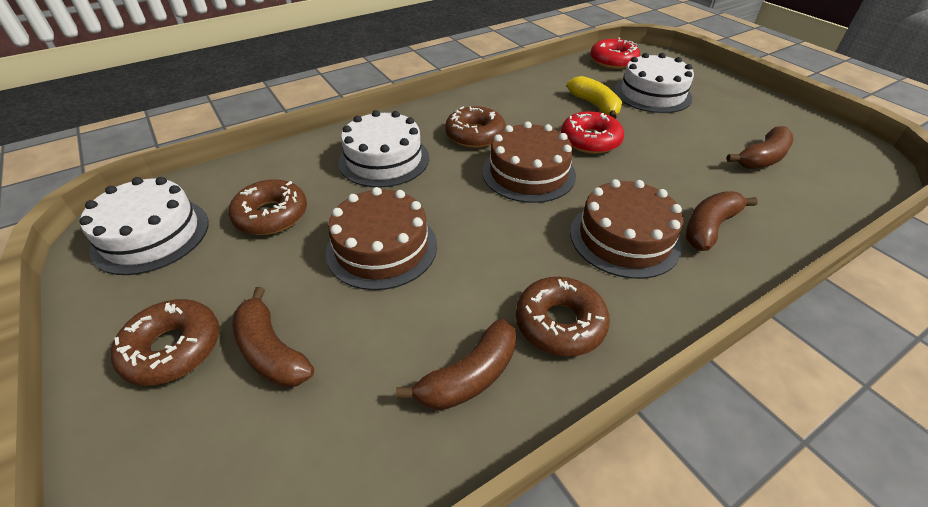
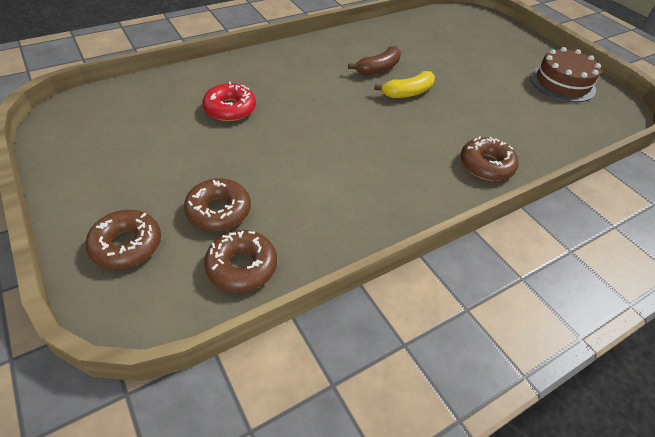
brown banana: 4 -> 1
brown cake: 3 -> 1
red donut: 2 -> 1
white cake: 3 -> 0

